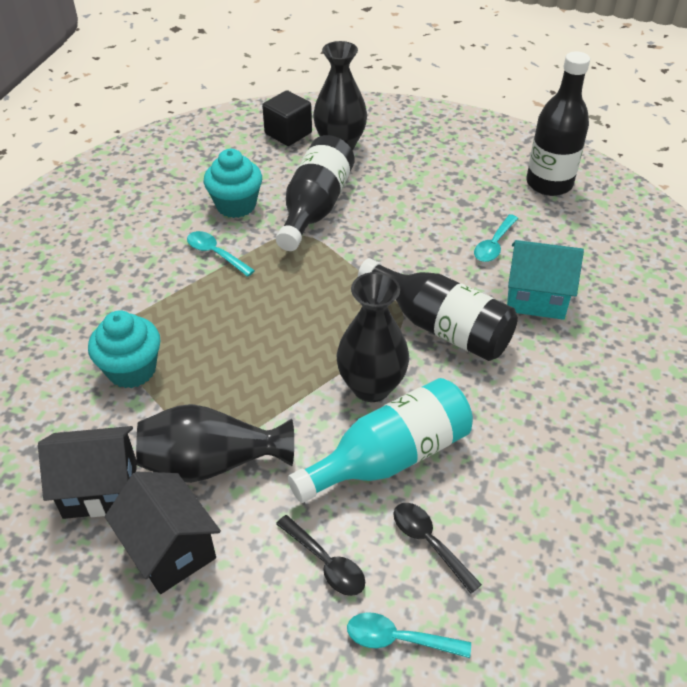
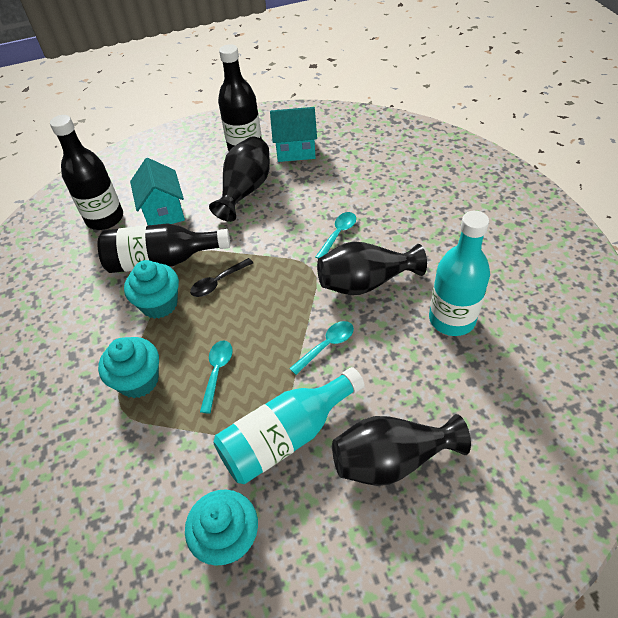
black cube: 1 -> 0
black house: 2 -> 0
black spoon: 2 -> 1
turquoise bottle: 1 -> 2
turquoise cupcake: 2 -> 3
turquoise house: 1 -> 2

